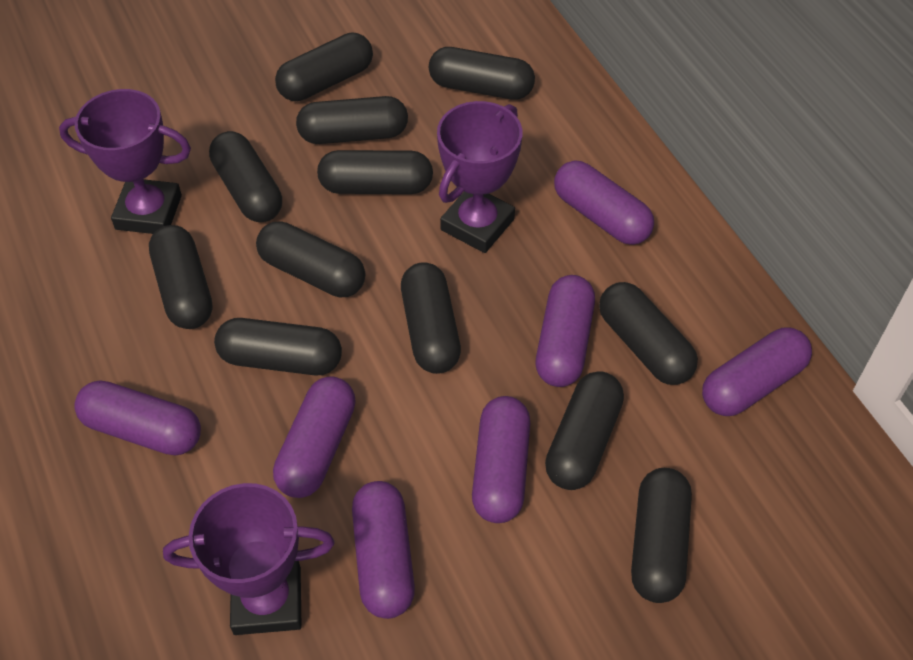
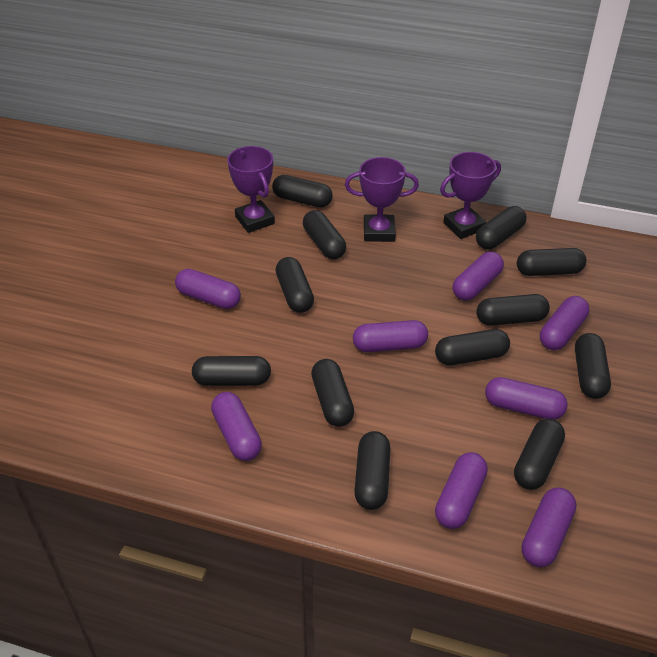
purple capsule: 7 -> 8

